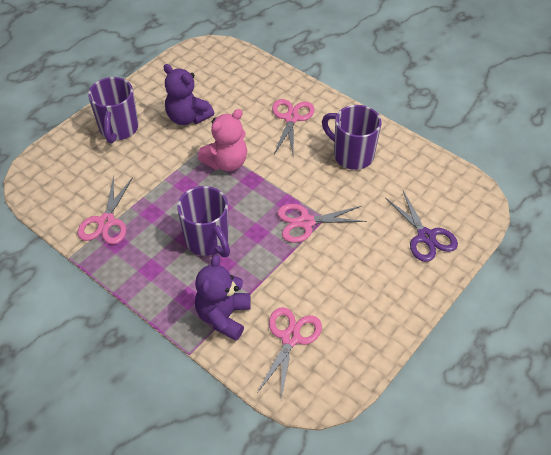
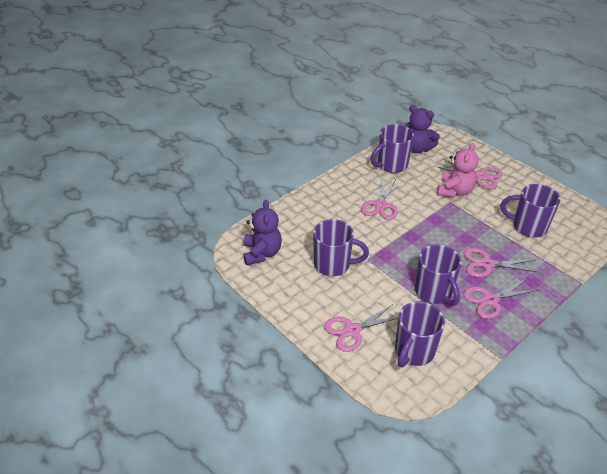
pink scissors: 4 -> 5
purple mug: 3 -> 5
purple scissors: 1 -> 0

